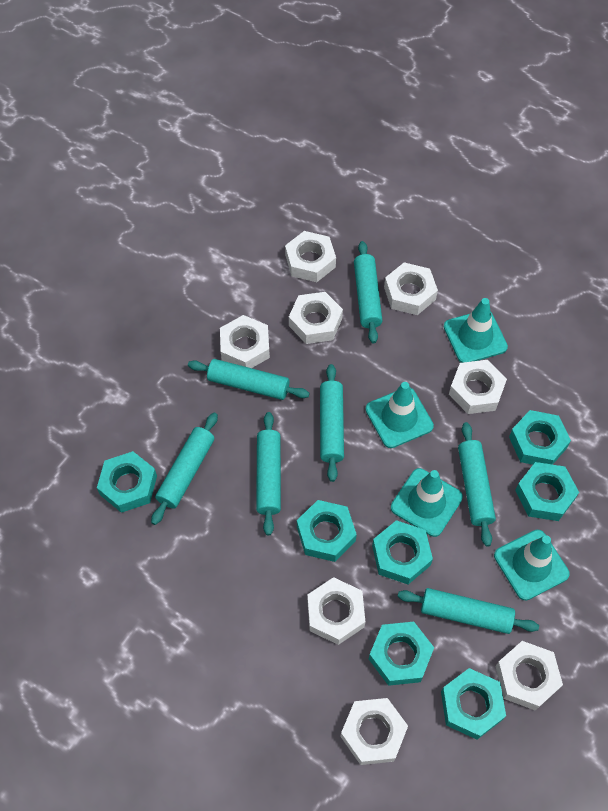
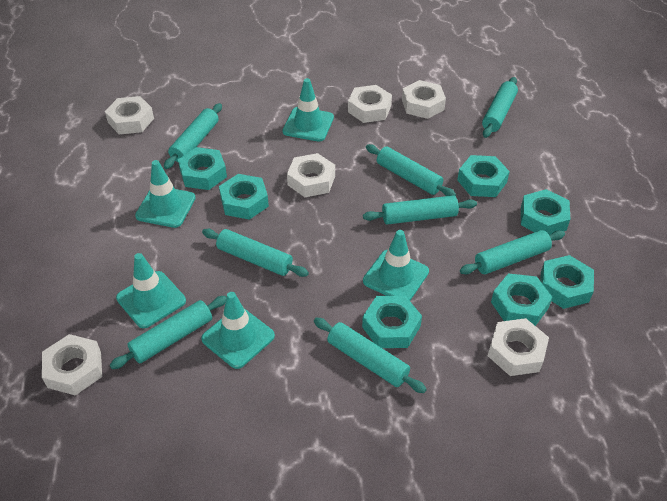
turquoise rolling pin: 7 -> 8
turquoise traffic cone: 4 -> 5
white nut: 8 -> 6

